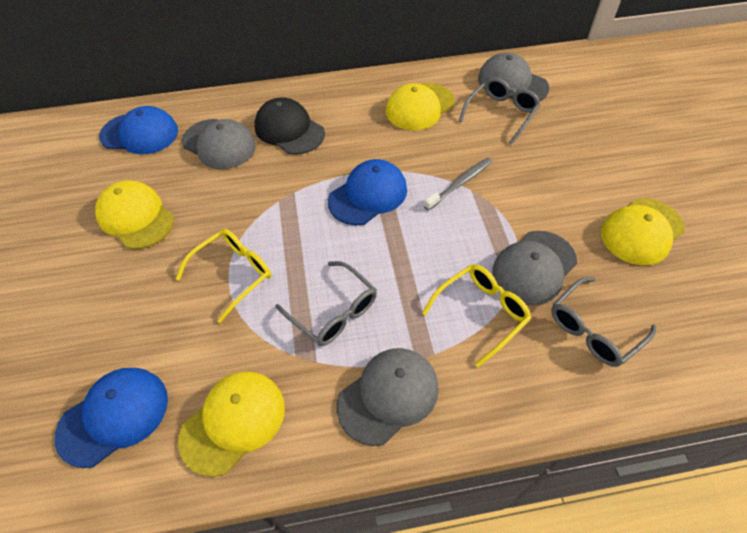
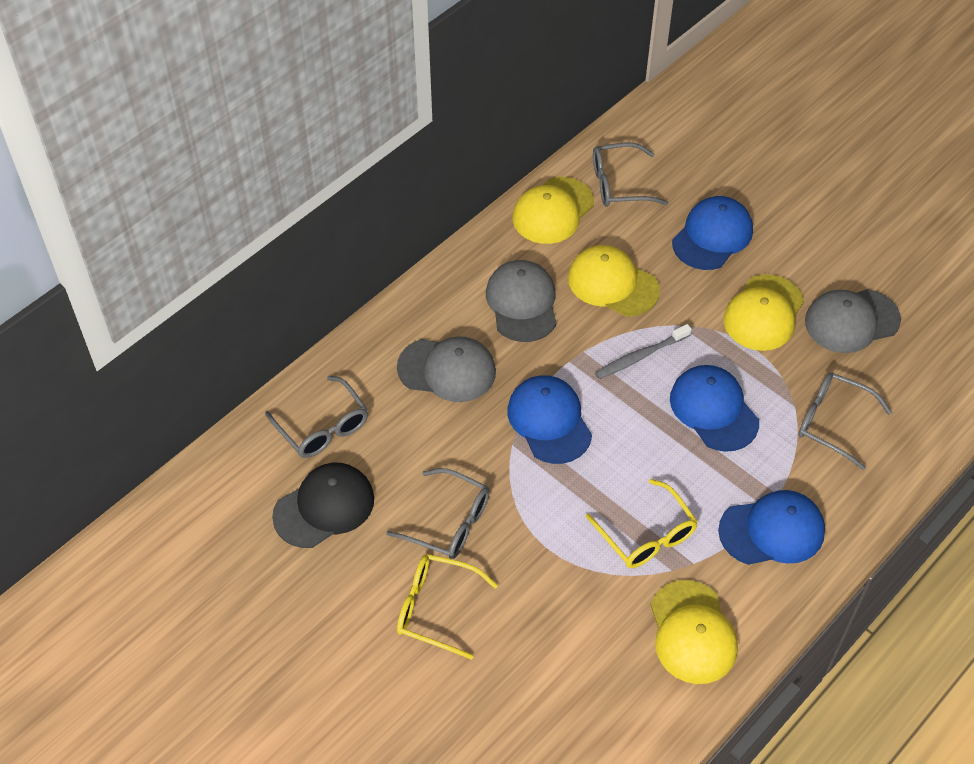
blue cap: 3 -> 4
grey cap: 4 -> 3
grey glasses: 3 -> 4

